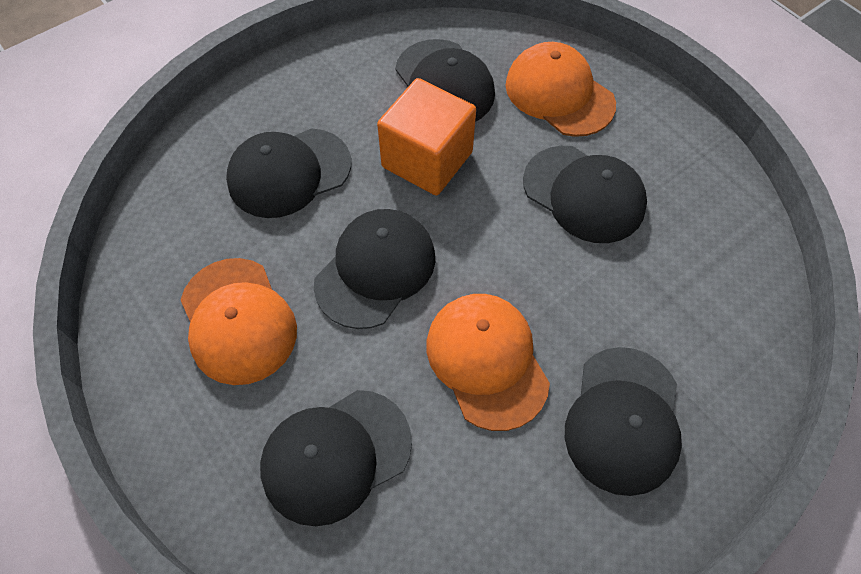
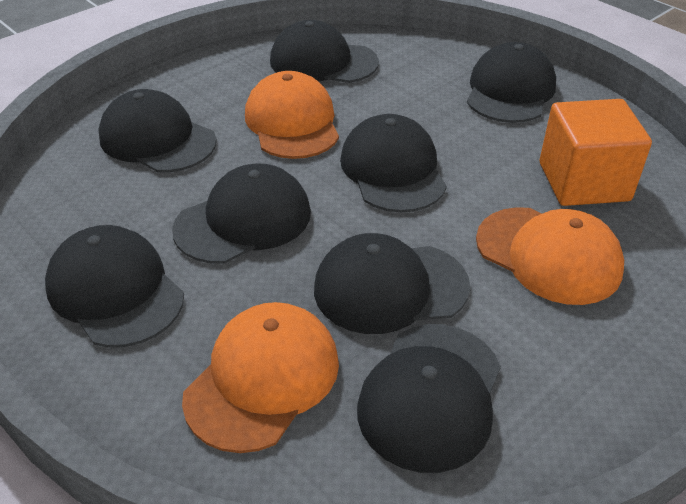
black cap: 6 -> 8

